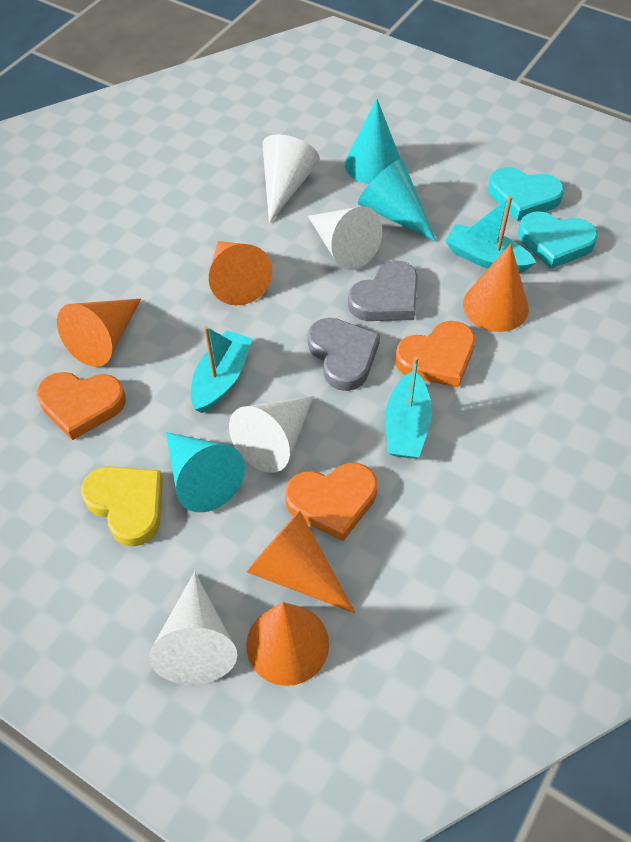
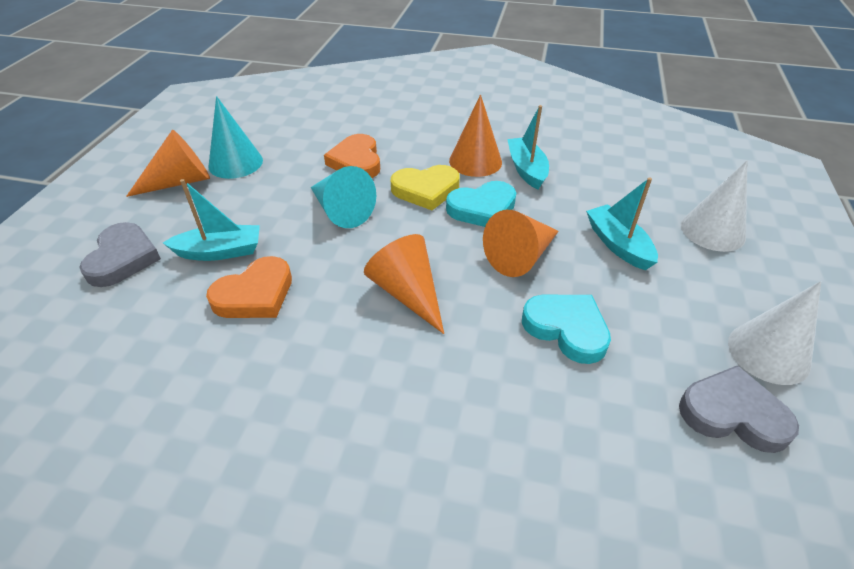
orange cone: 5 -> 4
orange heart: 3 -> 2
turquoise cone: 3 -> 2
white cone: 4 -> 2

